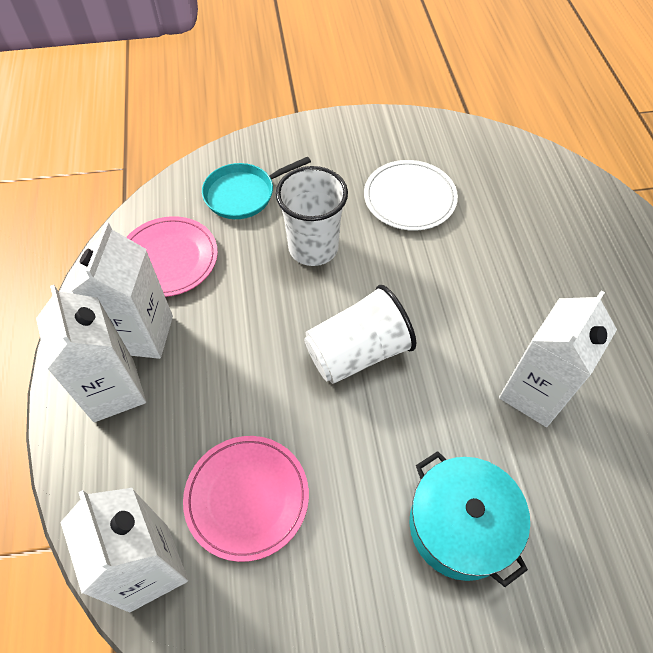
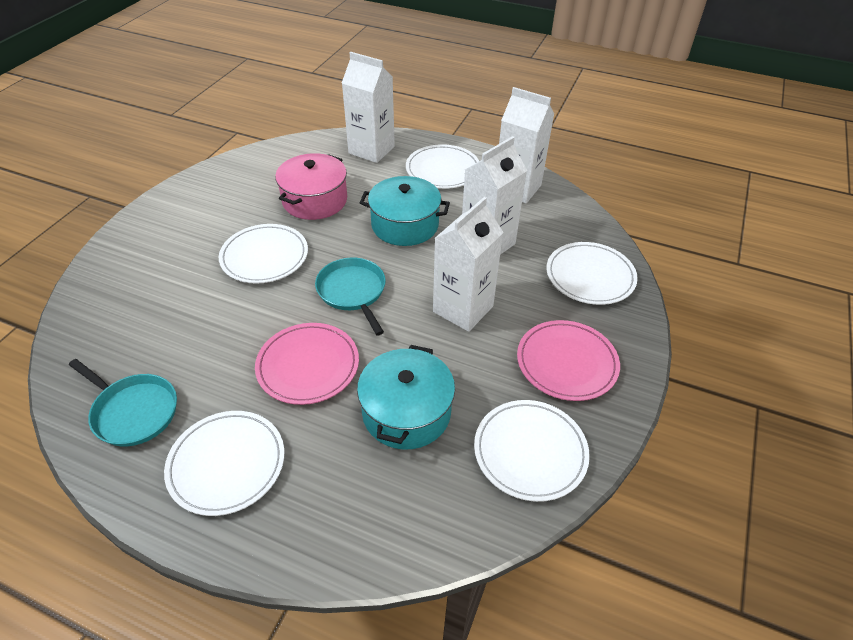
pink pot: 0 -> 1
turquoise pan: 1 -> 2
turquoise pot: 1 -> 2
white cup: 2 -> 0
white plate: 1 -> 5

